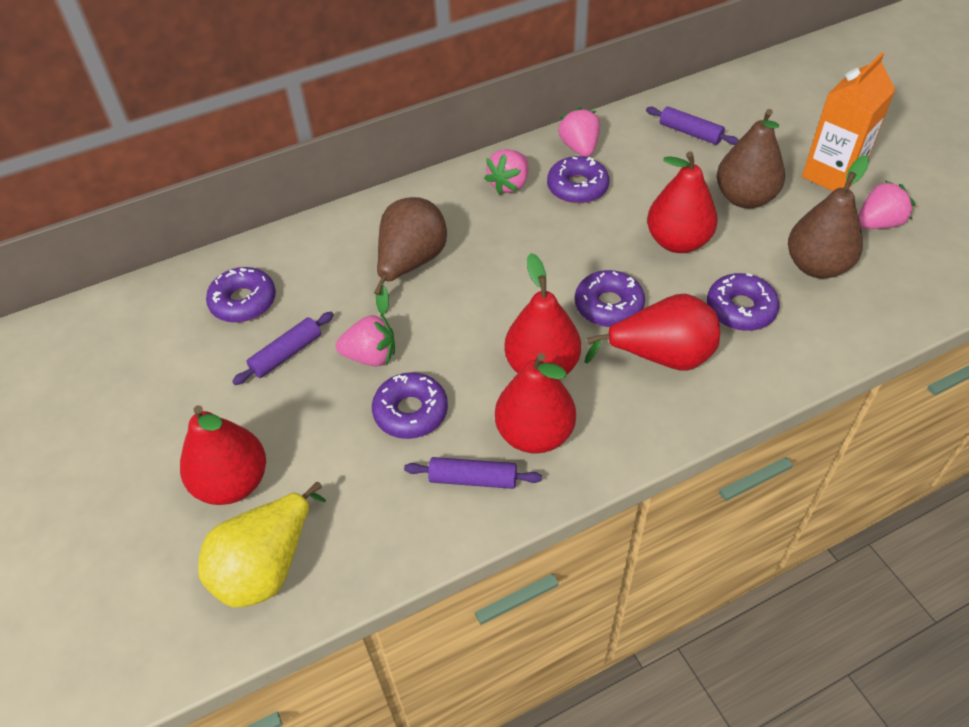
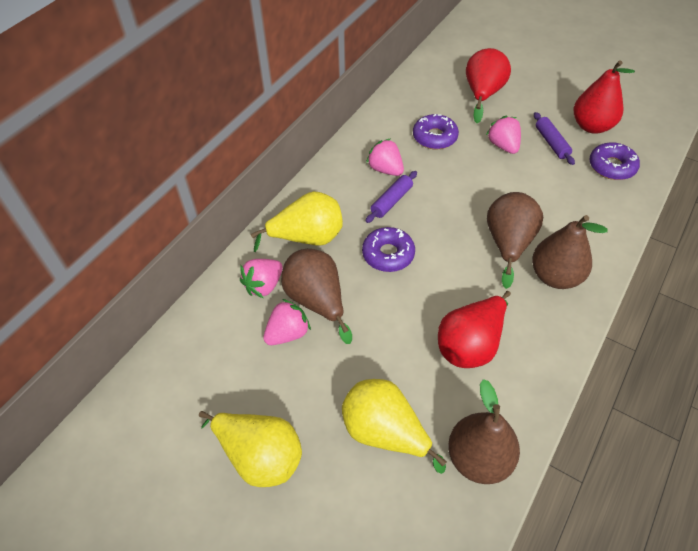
brown pear: 3 -> 4
orange carton: 1 -> 0
purple donut: 5 -> 3
purple rolling pin: 3 -> 2
red pear: 5 -> 3
yellow pear: 1 -> 3

